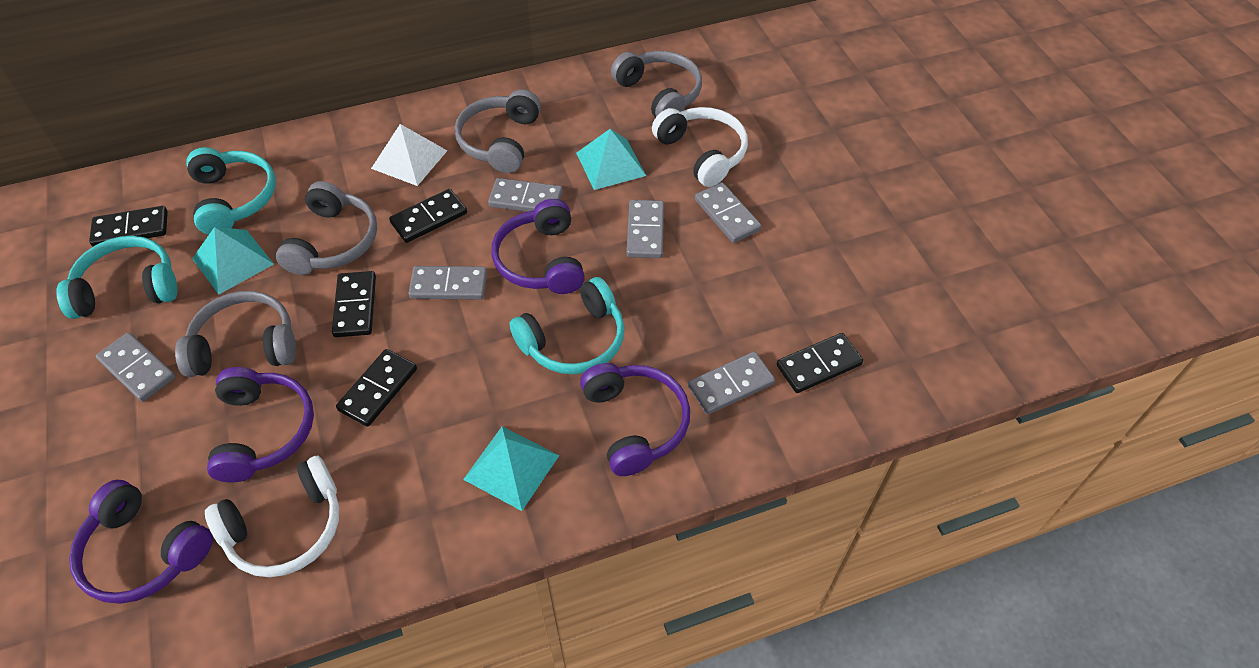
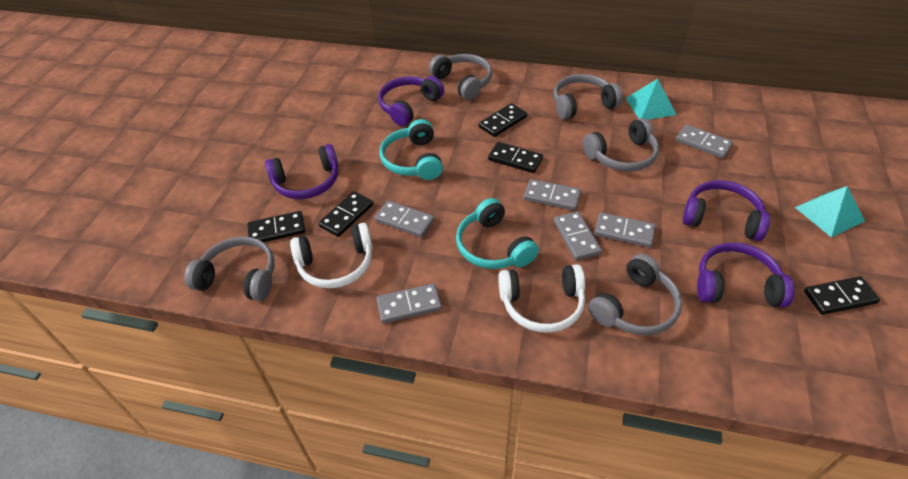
grey headphones: 4 -> 5
turquoise headphones: 3 -> 2
turquoise pyramid: 3 -> 2
white pyramid: 1 -> 0

